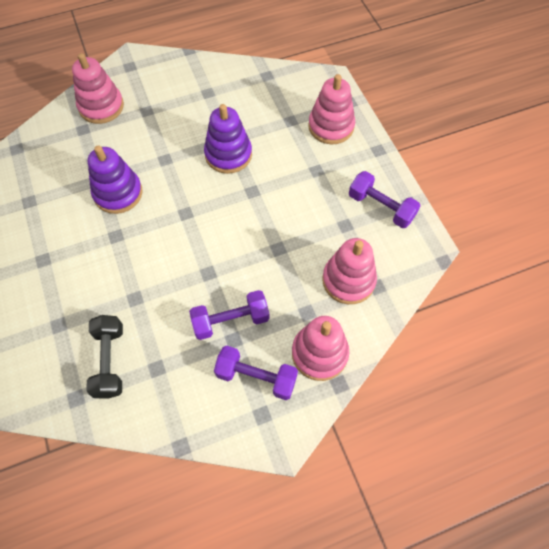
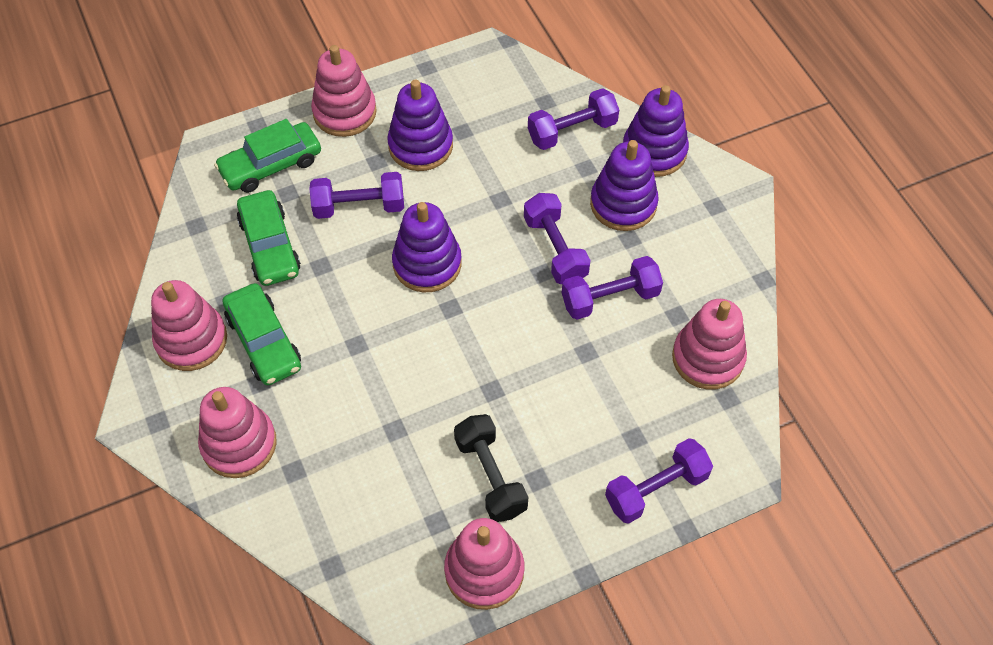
green car: 0 -> 3
pink stacking toy: 4 -> 5
purple dumbbell: 3 -> 5
purple stacking toy: 2 -> 4

